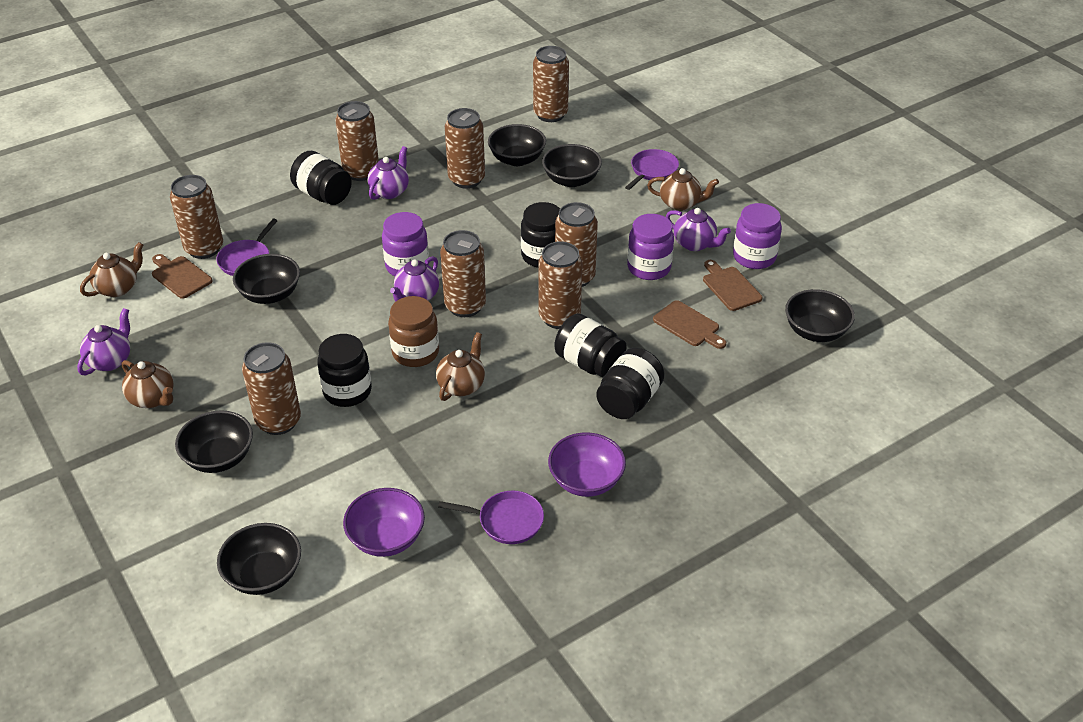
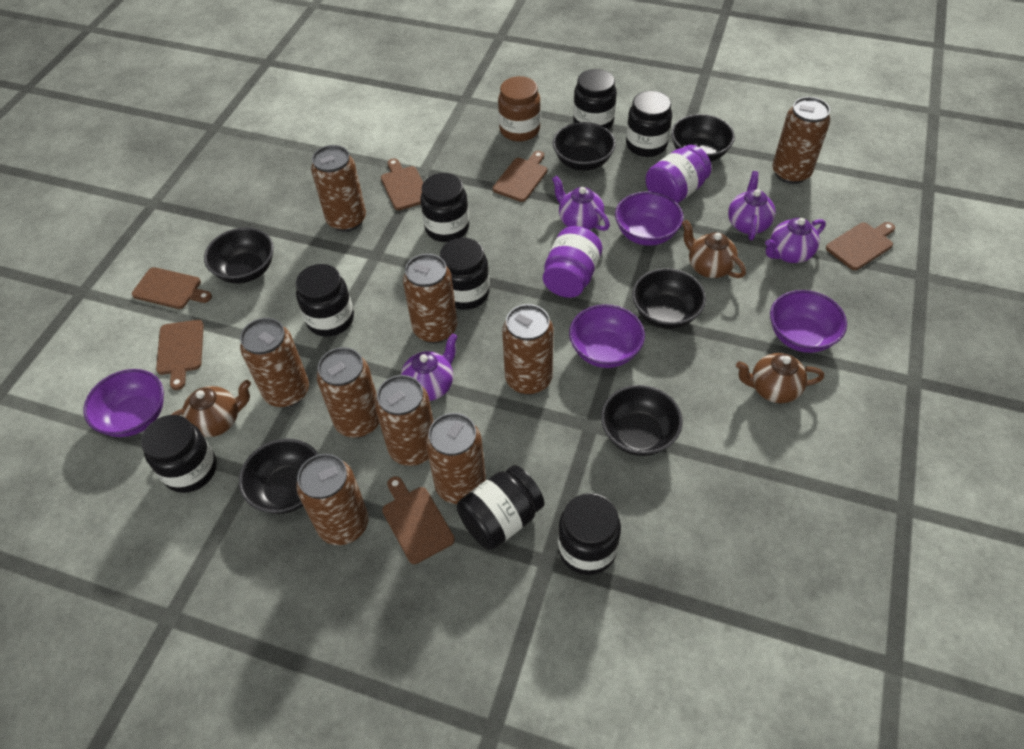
black jar: 5 -> 8
brown can: 8 -> 9
brown cutting board: 3 -> 6
brown teapot: 4 -> 3
purple bowl: 2 -> 4
purple jar: 3 -> 2
purple pan: 3 -> 0

